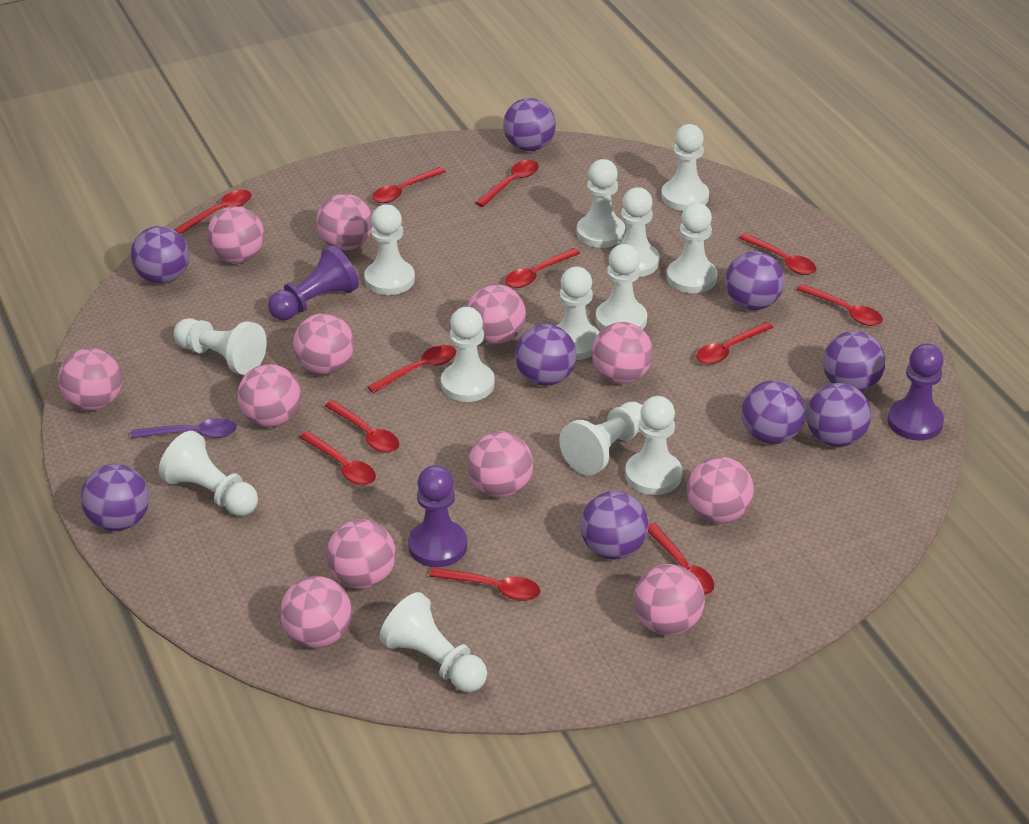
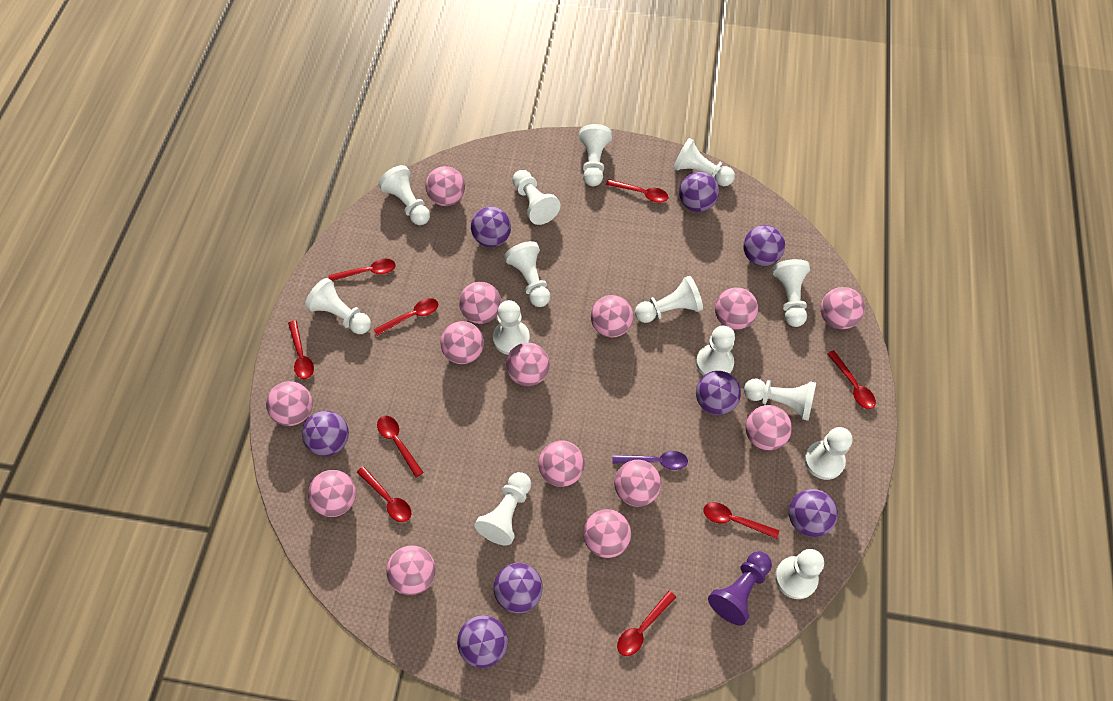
pink ball: 12 -> 14
purple ball: 9 -> 8
purple pawn: 3 -> 1
red spoon: 12 -> 9
white pawn: 13 -> 14

